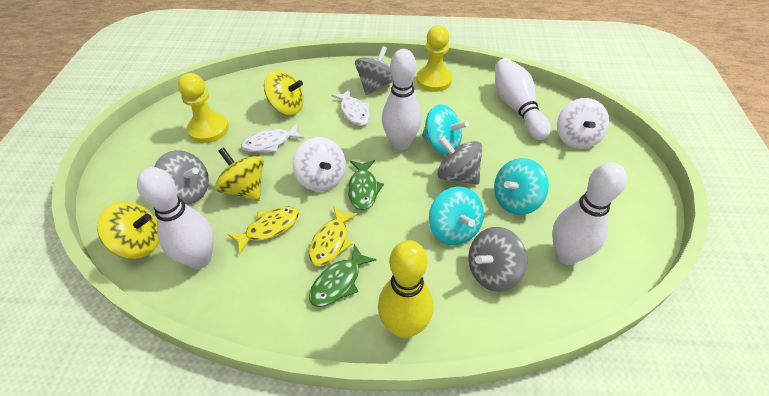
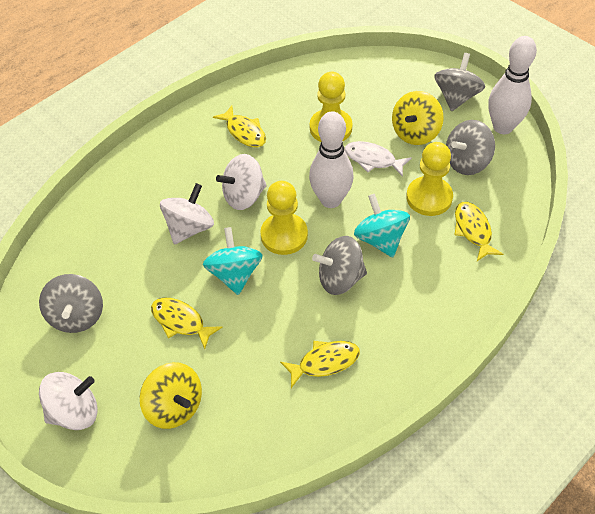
green fish: 2 -> 0
turquoise spinning top: 3 -> 2
white bowling pin: 4 -> 2
white fish: 2 -> 1
white spinning top: 2 -> 3
yellow bowling pin: 1 -> 0
yellow fish: 2 -> 4
yellow pawn: 2 -> 3
yellow spinning top: 3 -> 2

